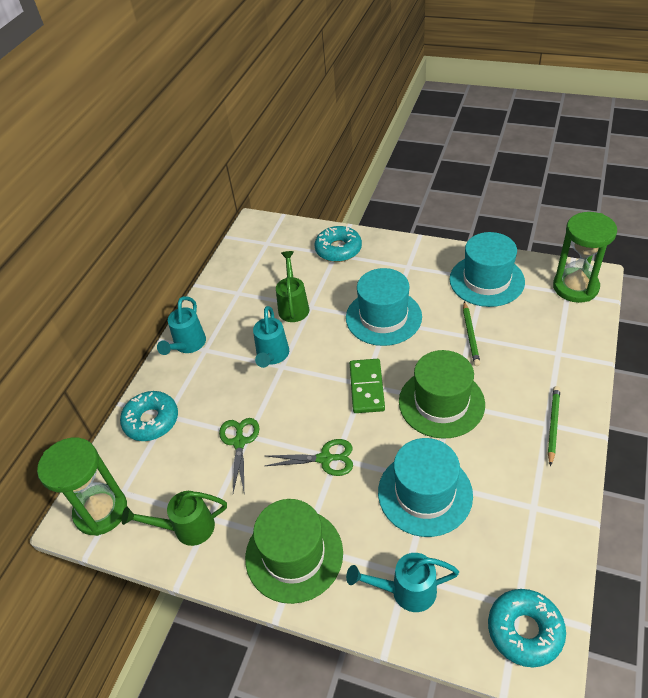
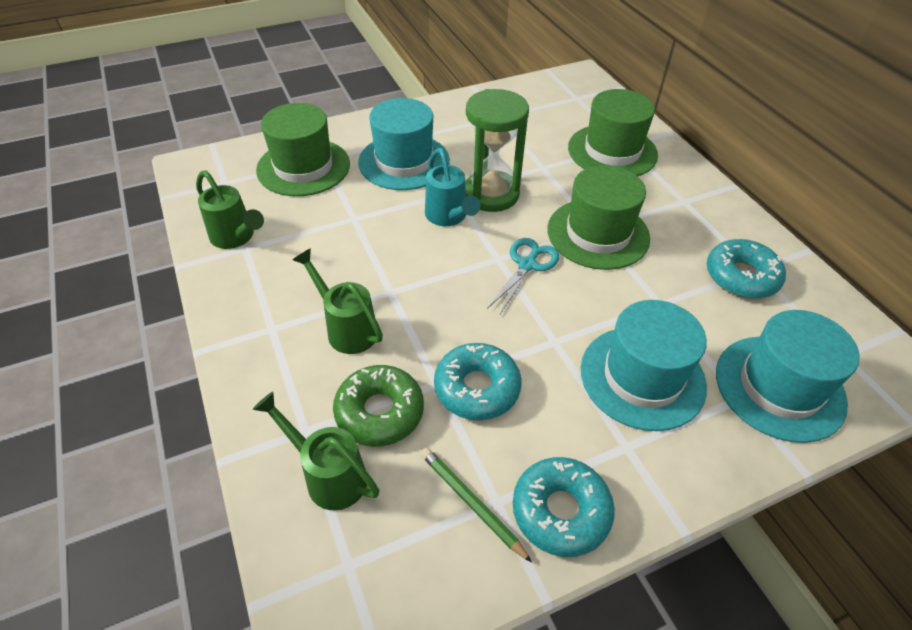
green domino: 1 -> 0
green donut: 0 -> 1
green hat: 2 -> 3
green hourglass: 2 -> 1
green pencil: 2 -> 1
green scissors: 2 -> 0
green watering can: 2 -> 3
turquoise scissors: 0 -> 1
turquoise watering can: 3 -> 1

